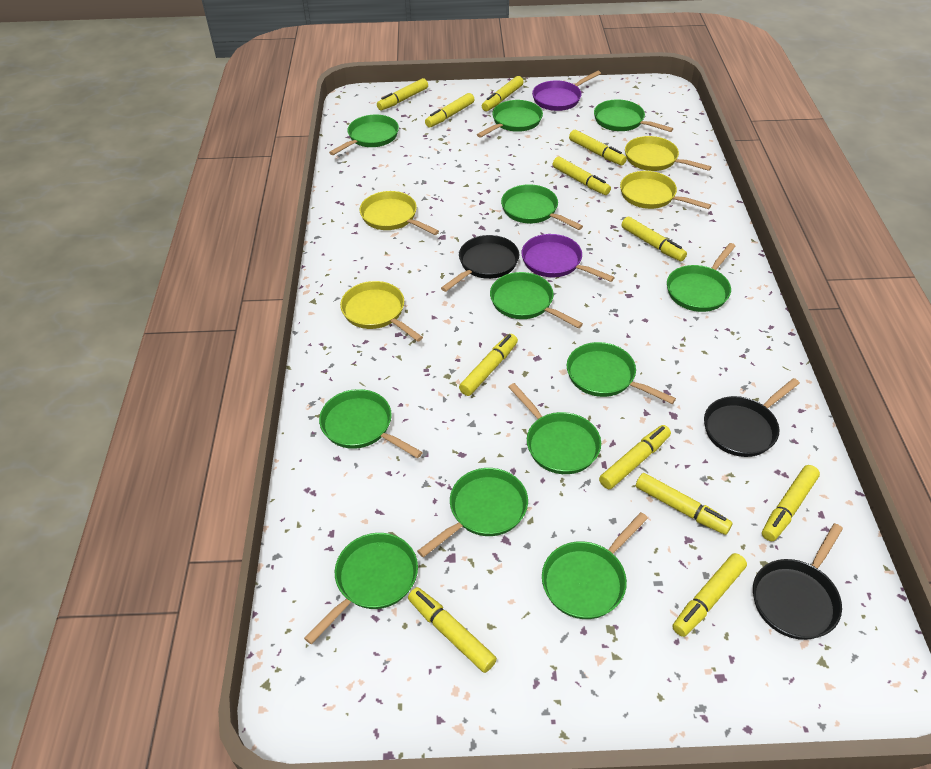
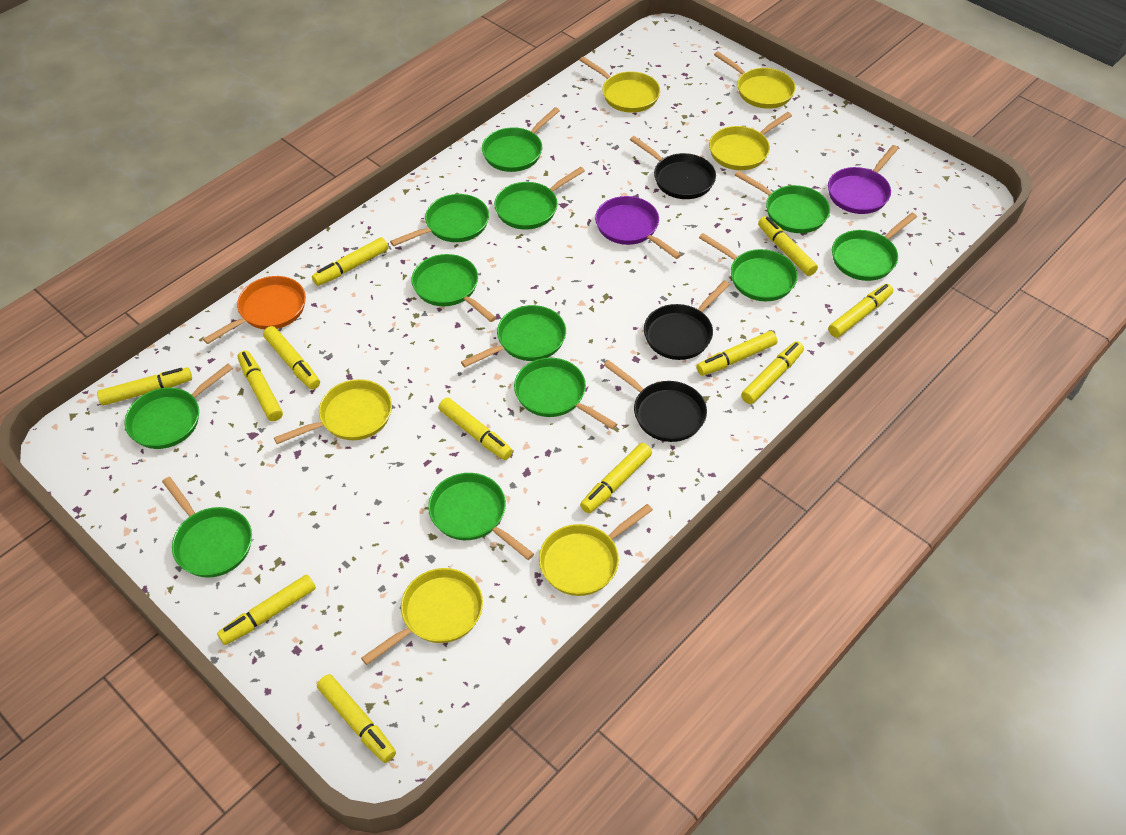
orange pan: 0 -> 1
yellow pan: 4 -> 6

